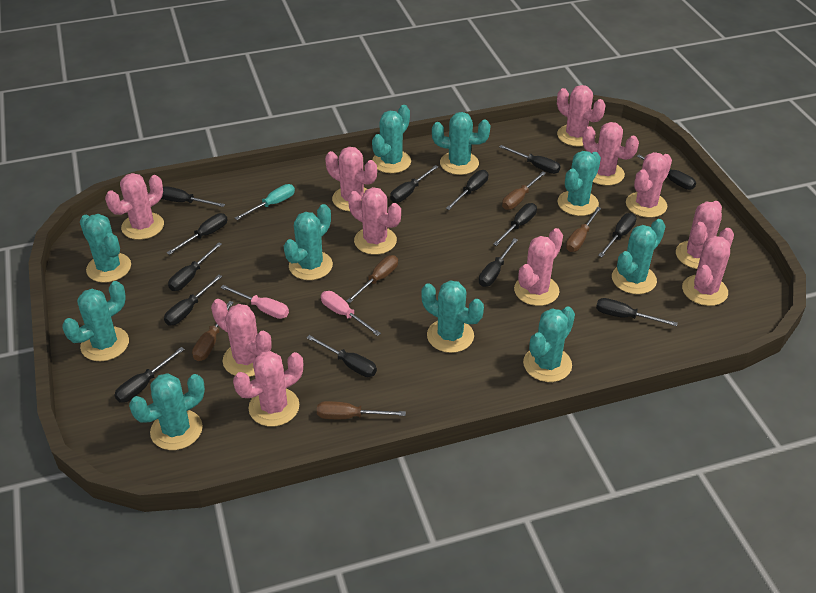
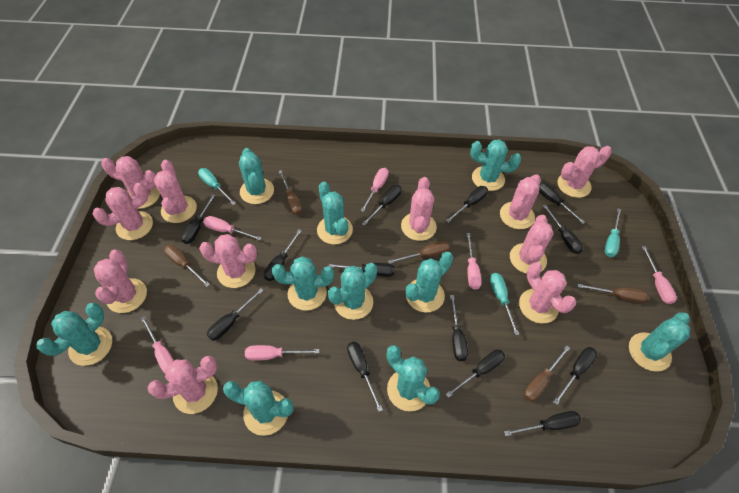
black screwdriver: 14 -> 13
pink screwdriver: 2 -> 6
turquoise screwdriver: 1 -> 3

